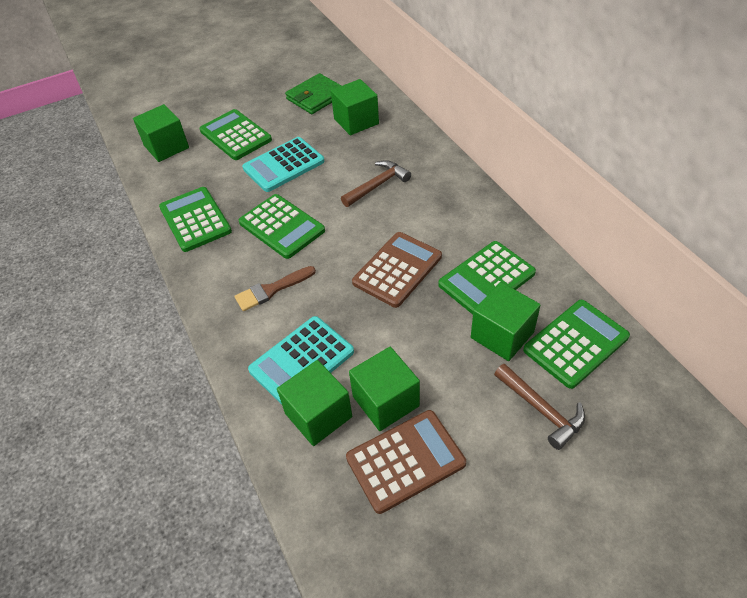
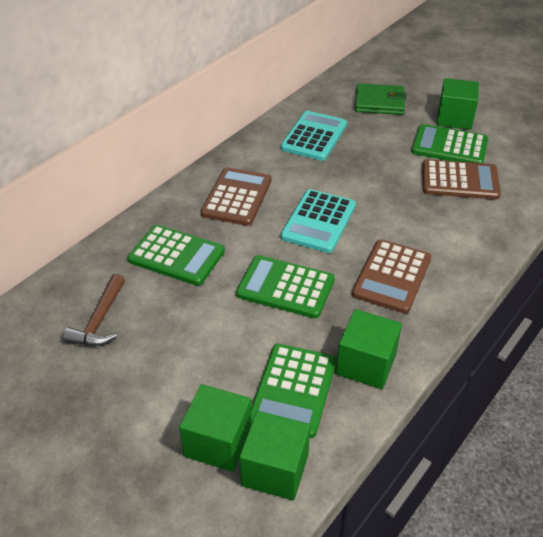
brown brush: 1 -> 0
brown calculator: 2 -> 3
brown hammer: 2 -> 1
green calculator: 5 -> 4
green cube: 5 -> 4

